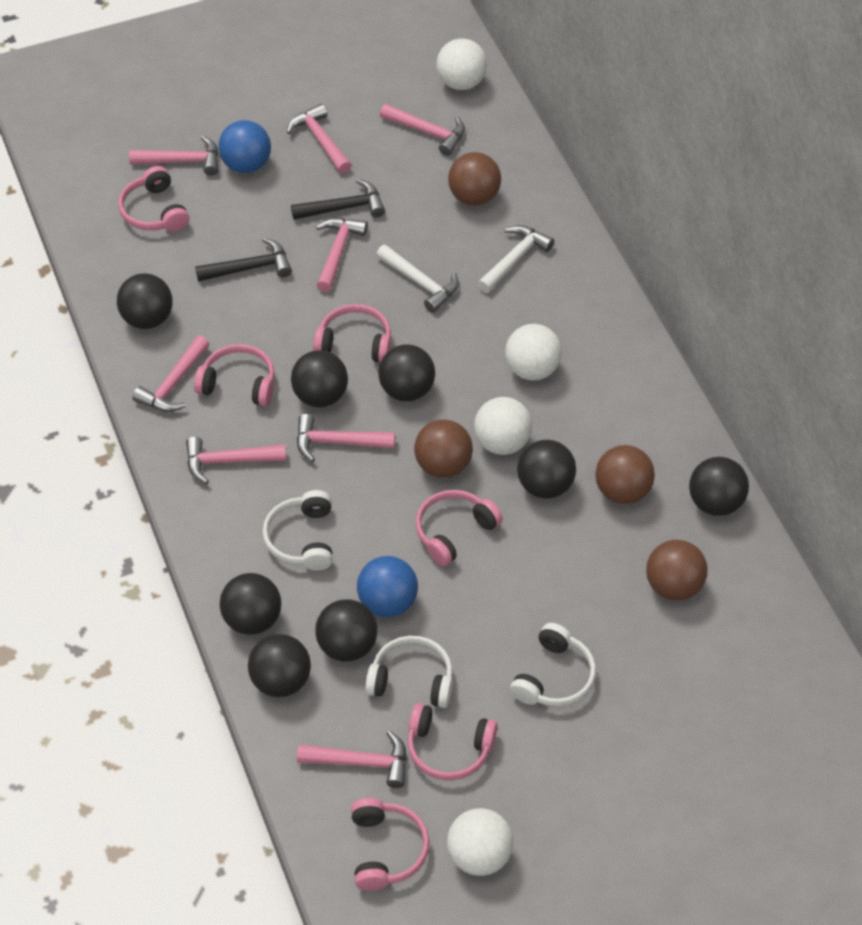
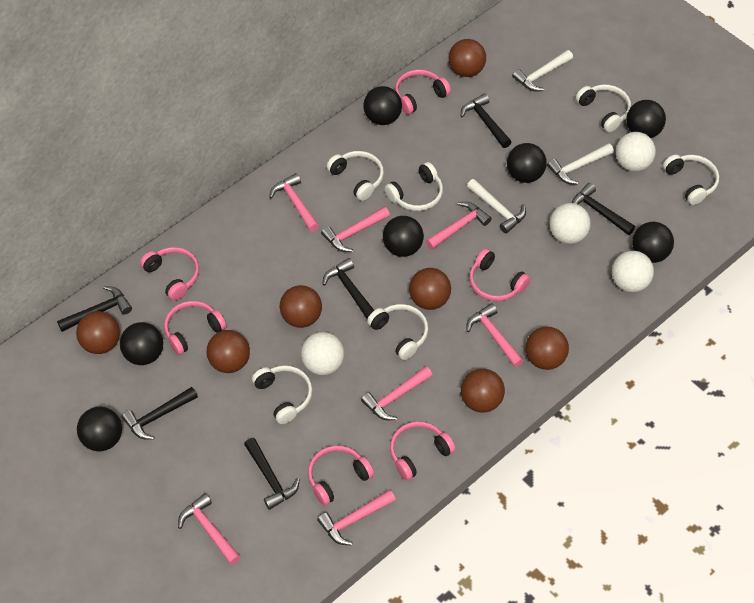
black ball: 8 -> 7
black hammer: 2 -> 6
blue ball: 2 -> 0
brown ball: 4 -> 7
pink hammer: 8 -> 7
white hammer: 2 -> 3
white headphones: 3 -> 6

